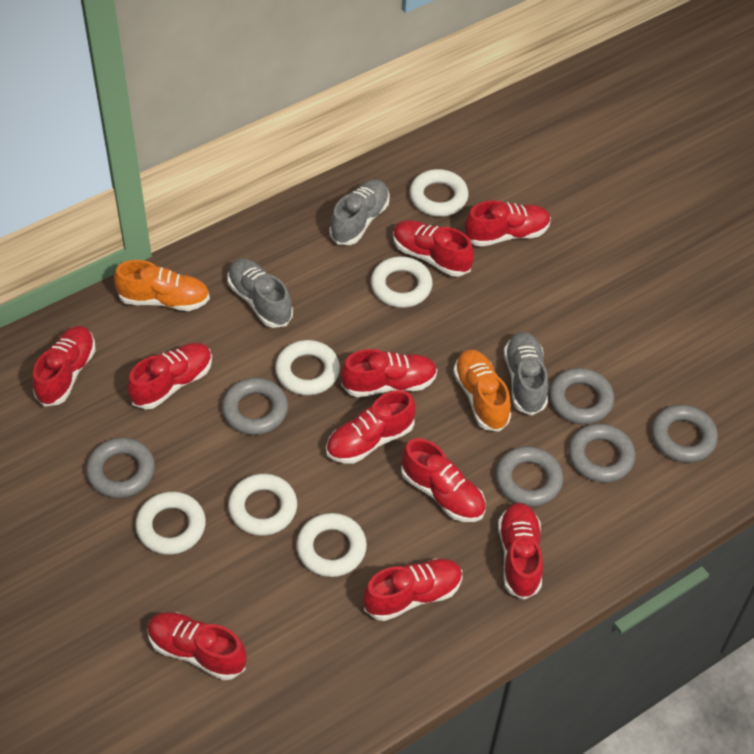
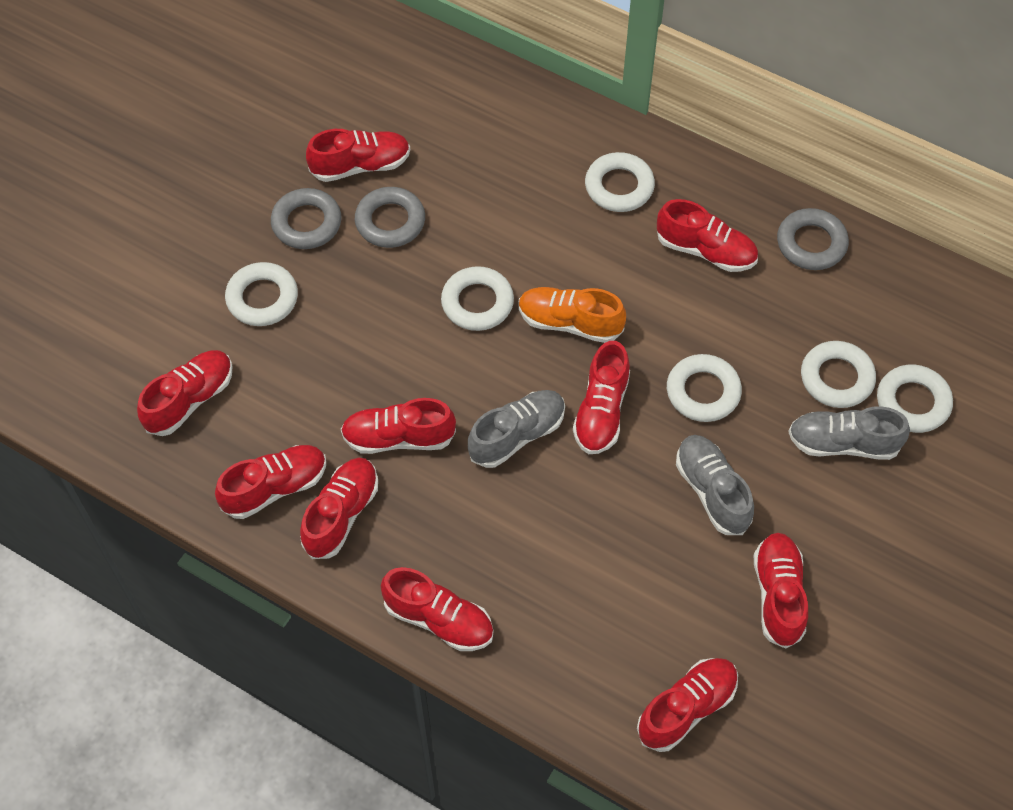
grey ring: 6 -> 3
orange shoe: 2 -> 1

